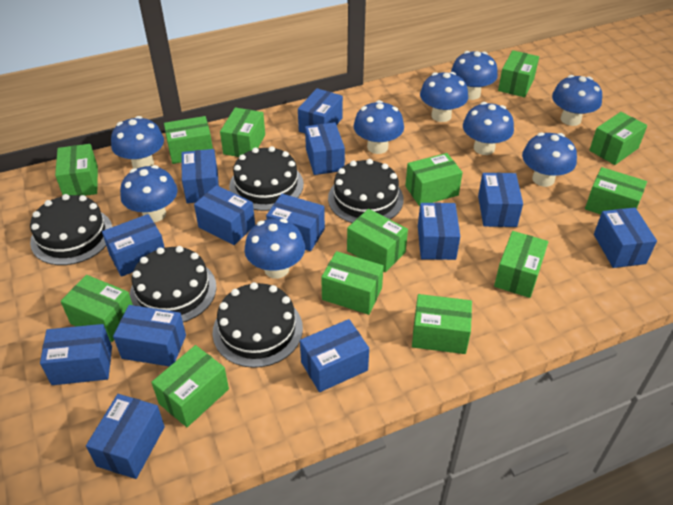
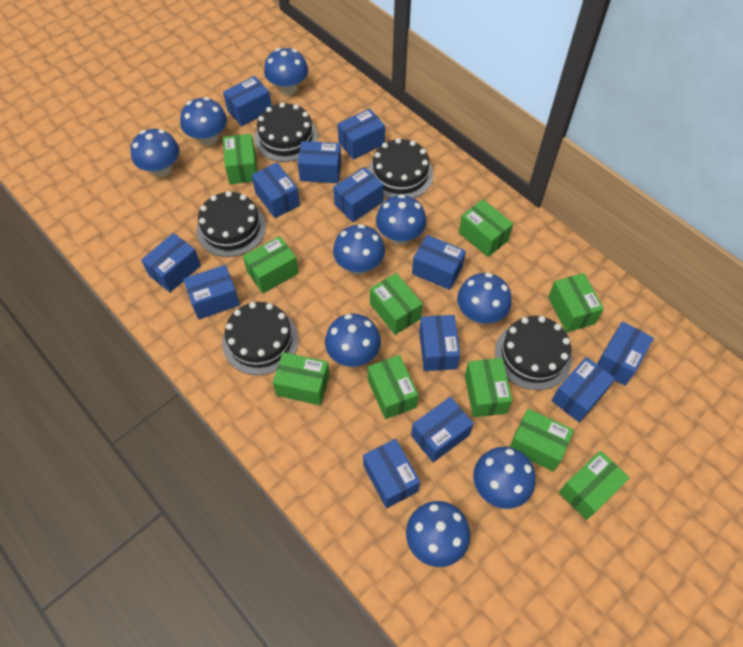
green box: 13 -> 10

